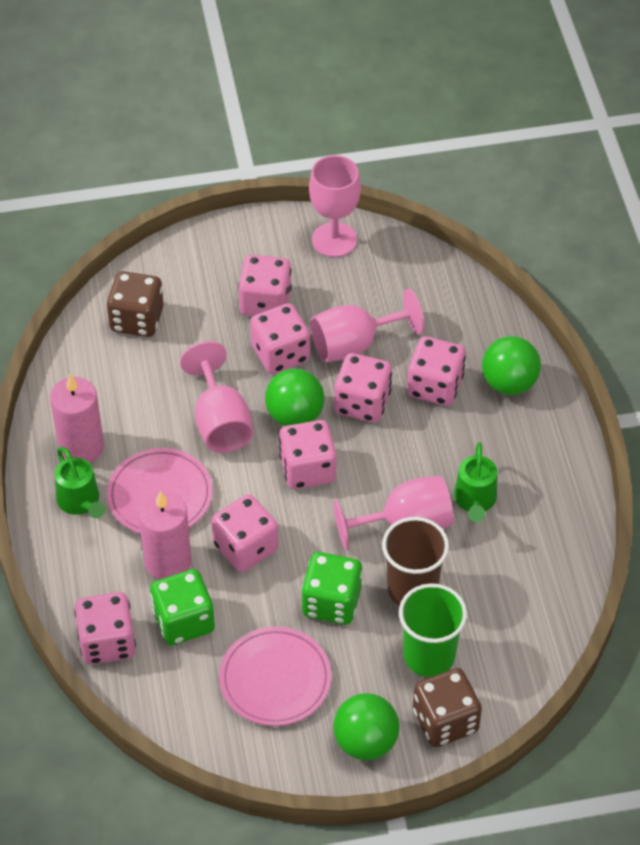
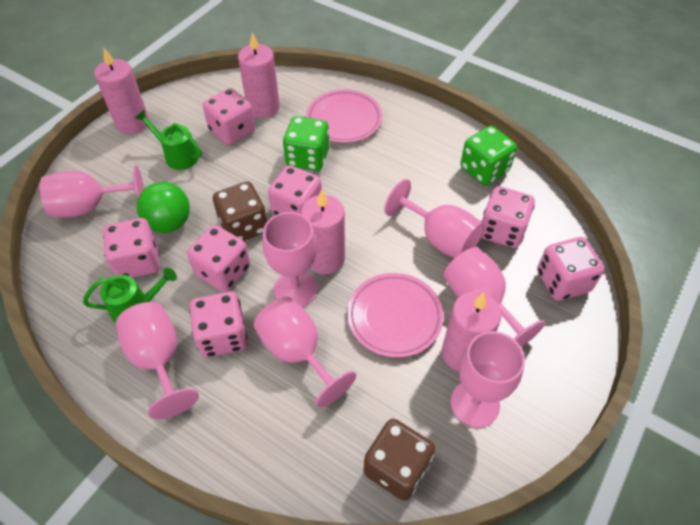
brown cup: 1 -> 0
green ball: 3 -> 1
green cup: 1 -> 0
pink candle: 2 -> 4
pink goblet: 4 -> 7

